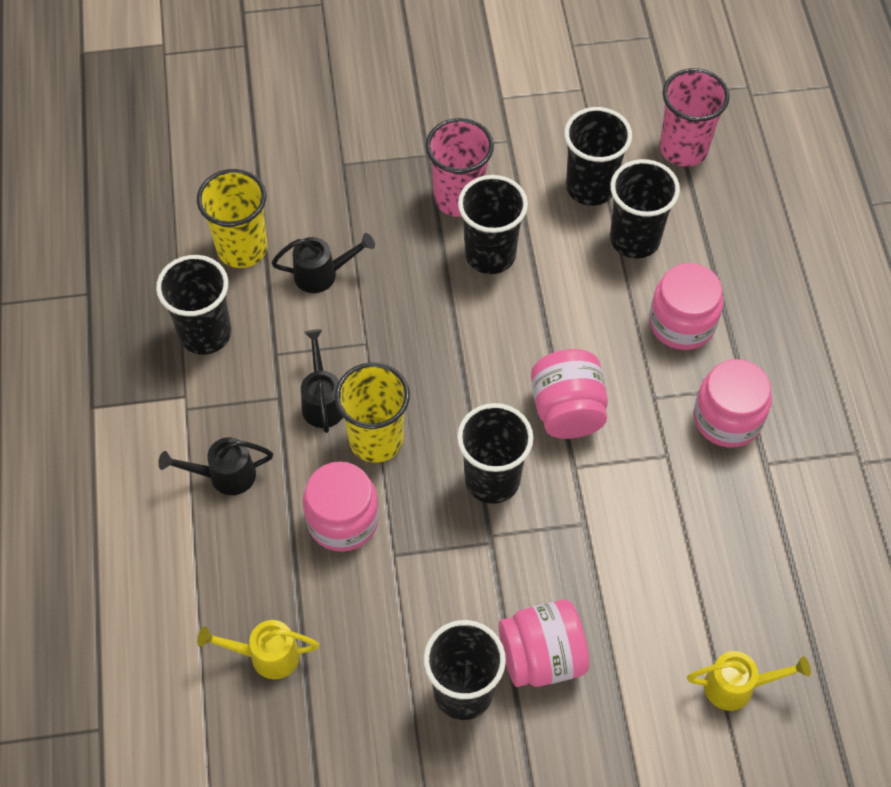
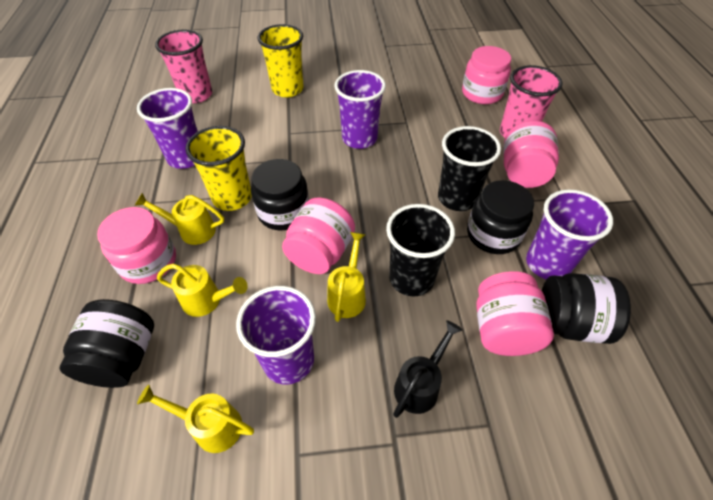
black cup: 6 -> 2
black jar: 0 -> 4
black watering can: 3 -> 1
purple cup: 0 -> 4
yellow watering can: 2 -> 4

